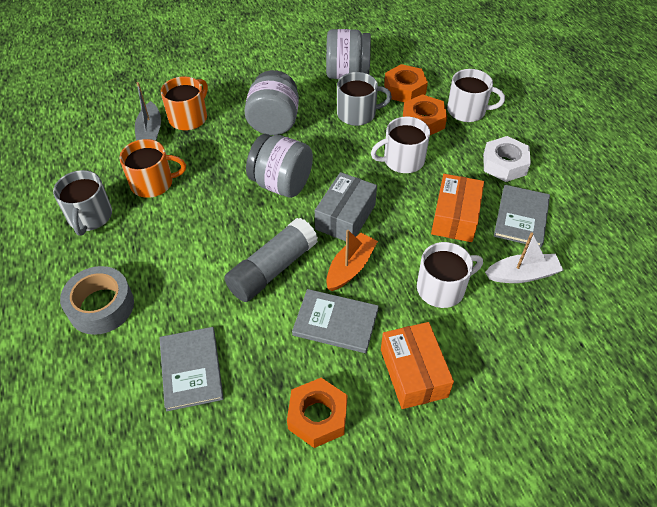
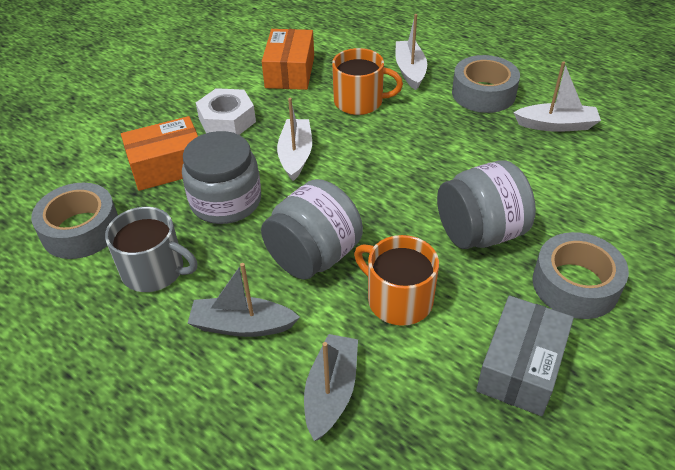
grey boat: 1 -> 2
grey book: 3 -> 0
grey glue stick: 1 -> 0
grey mug: 2 -> 1
grey tape: 1 -> 3
orange boat: 1 -> 0
orange nut: 3 -> 0
white boat: 1 -> 3
white mug: 3 -> 0

